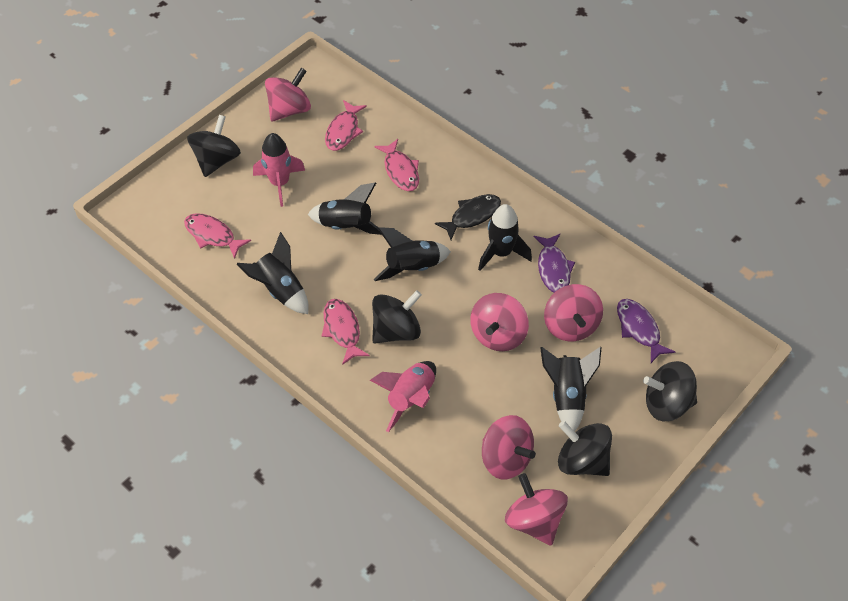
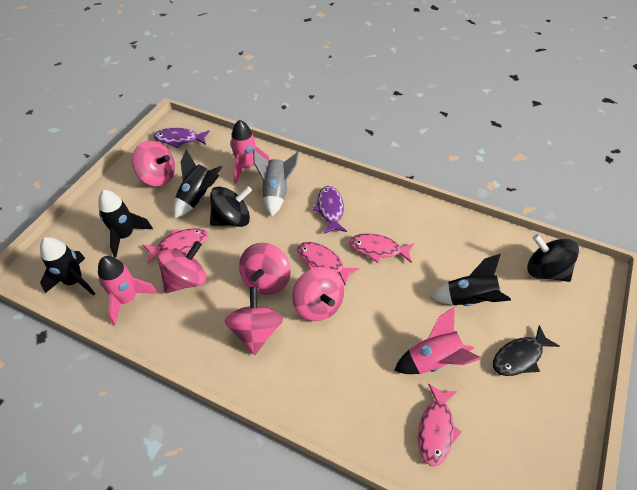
black rocket: 5 -> 4
black spinning top: 4 -> 2
grey rocket: 0 -> 1
pink rocket: 2 -> 3

